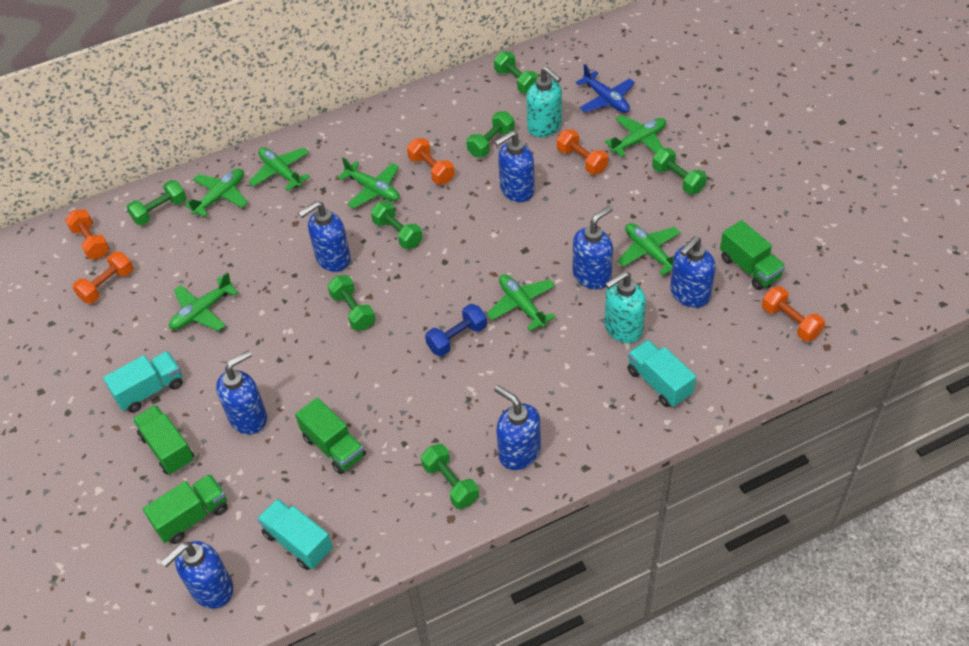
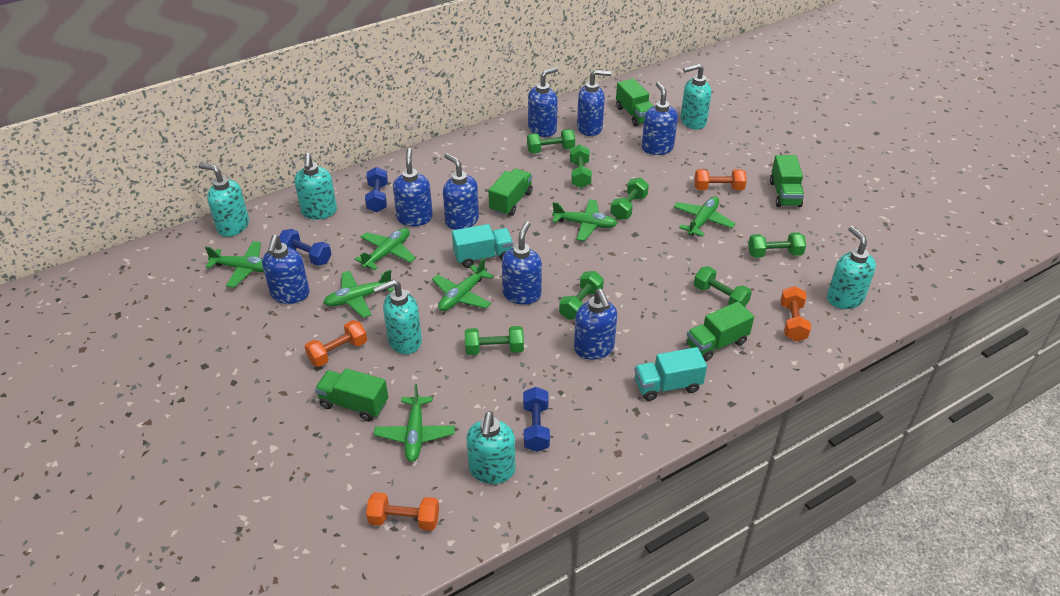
blue dumbbell: 1 -> 3
blue plane: 1 -> 0
blue soap dispenser: 7 -> 8
green truck: 4 -> 5
orange dumbbell: 5 -> 4
turquoise soap dispenser: 2 -> 6
turquoise truck: 3 -> 2

